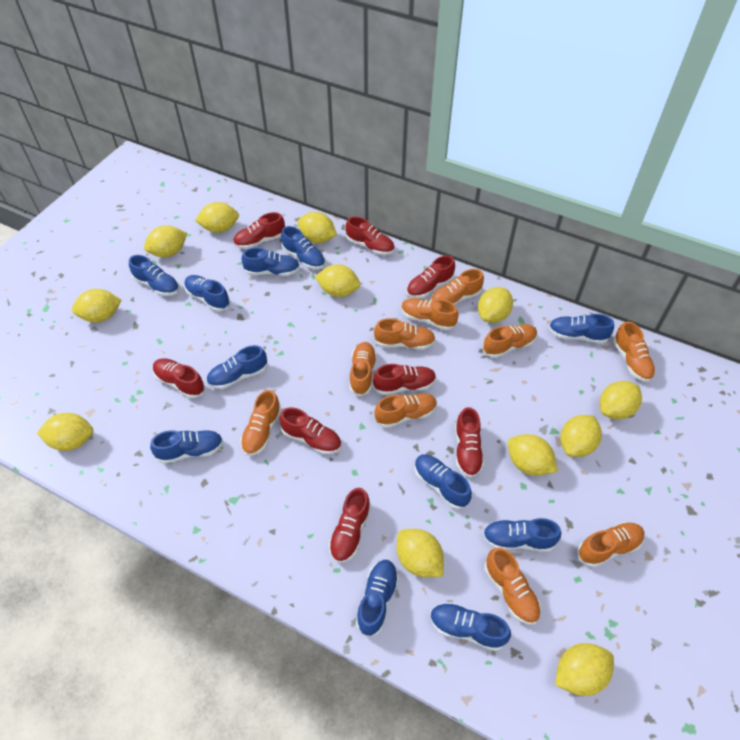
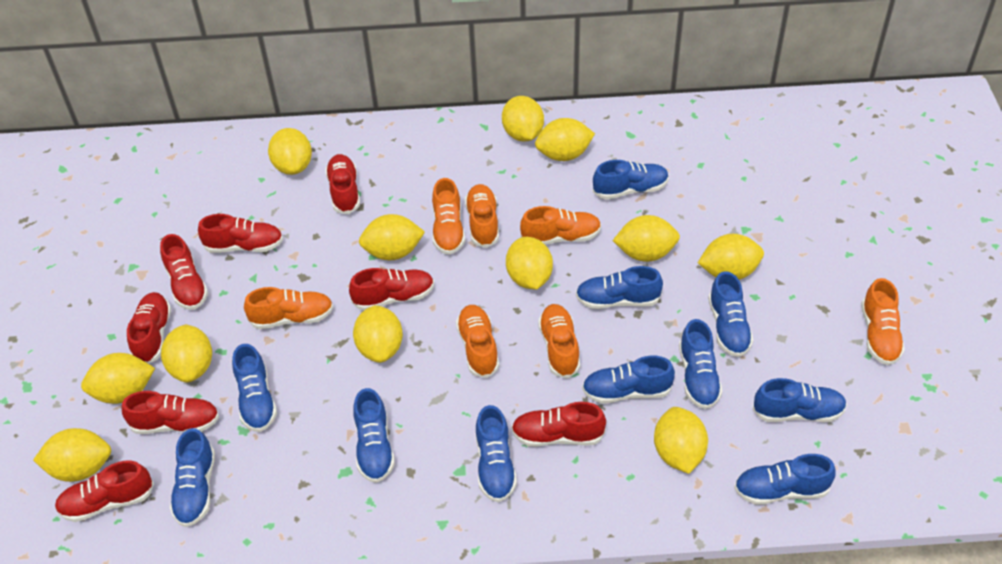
orange shoe: 10 -> 7

